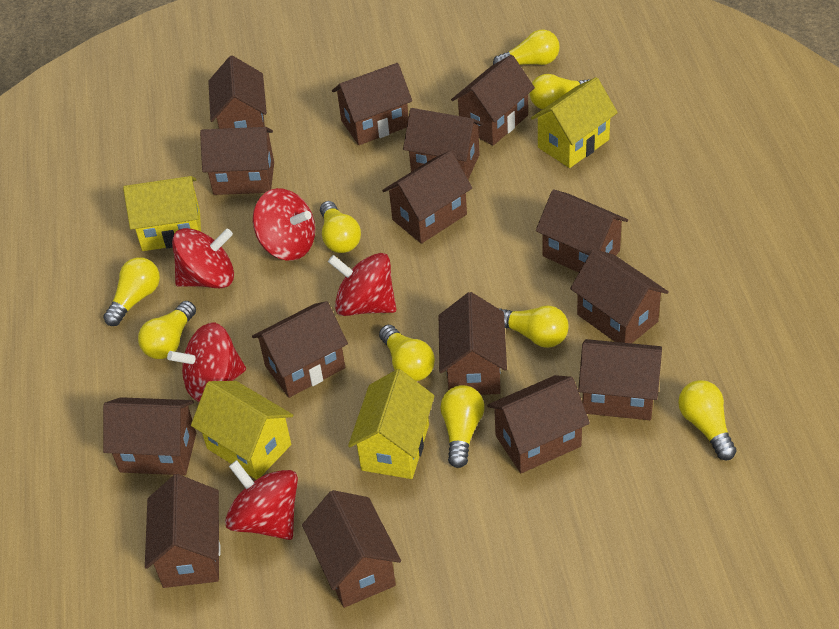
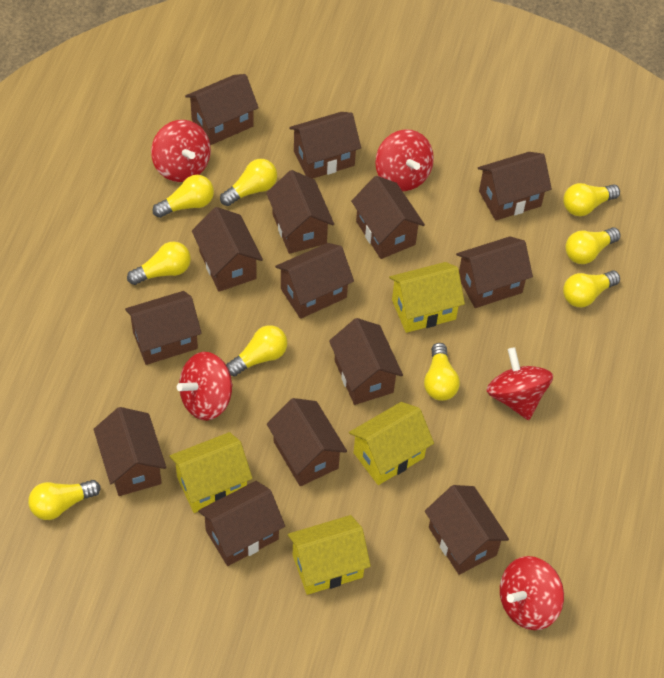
brown house: 15 -> 14

